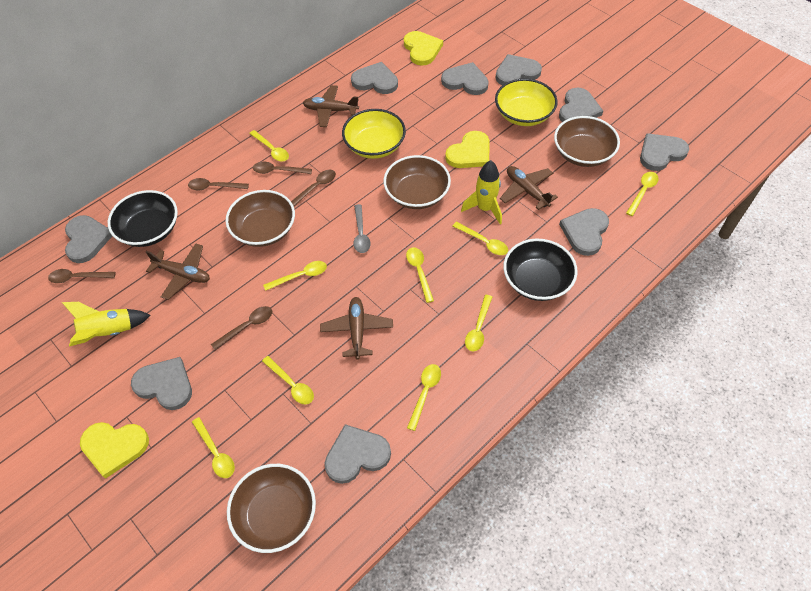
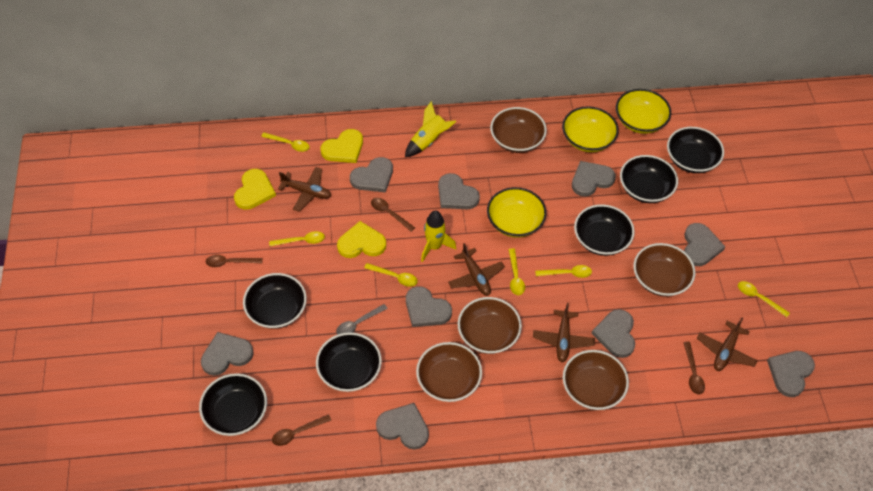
black bowl: 2 -> 6
brown bowl: 4 -> 5
brown spoon: 5 -> 4
yellow bowl: 2 -> 3
yellow spoon: 9 -> 6

